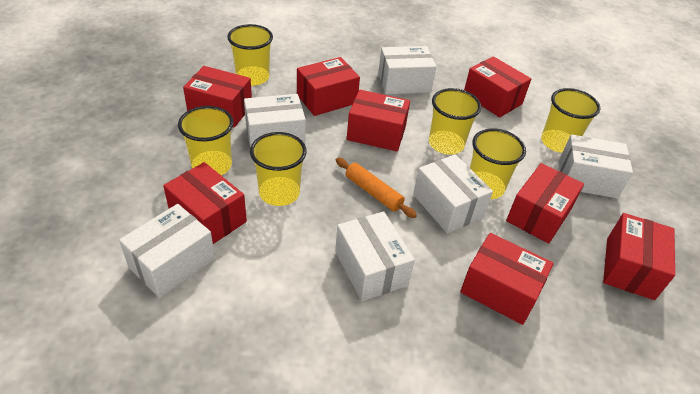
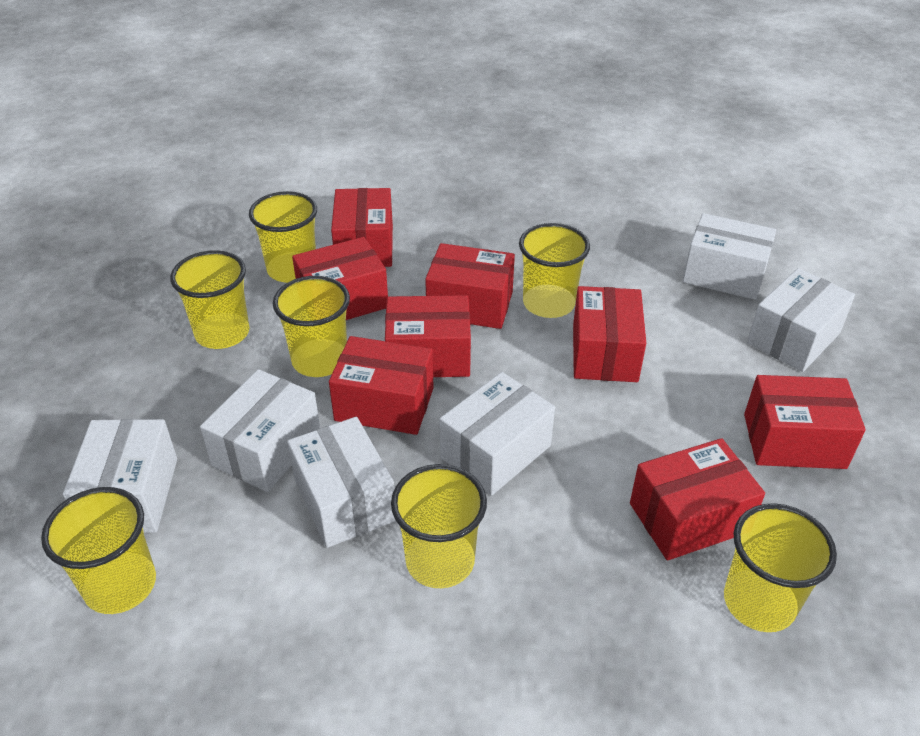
orange rolling pin: 1 -> 0
yellow cup: 6 -> 7

